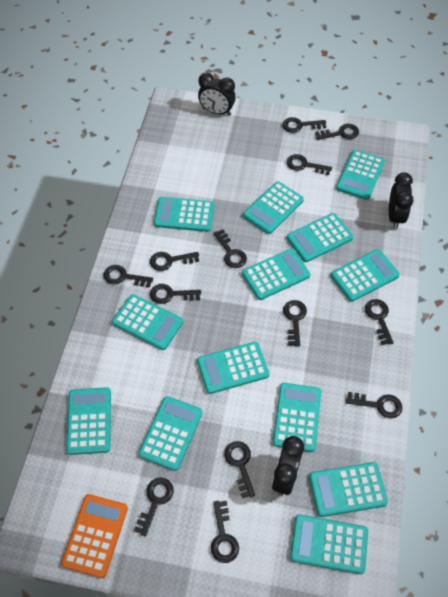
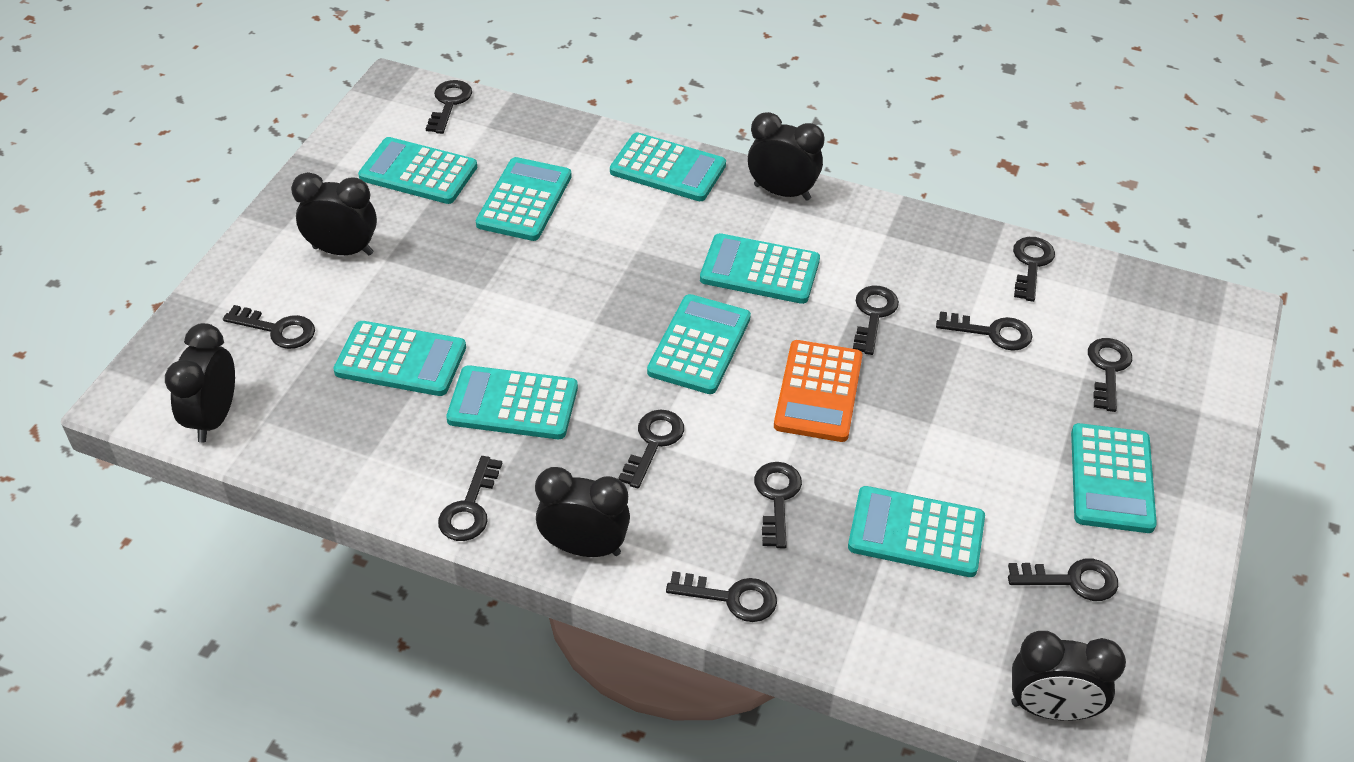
black clock: 3 -> 5
black key: 13 -> 11
turquoise calculator: 13 -> 9

